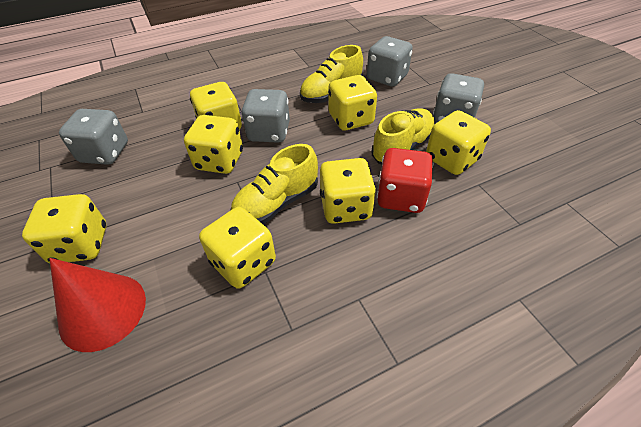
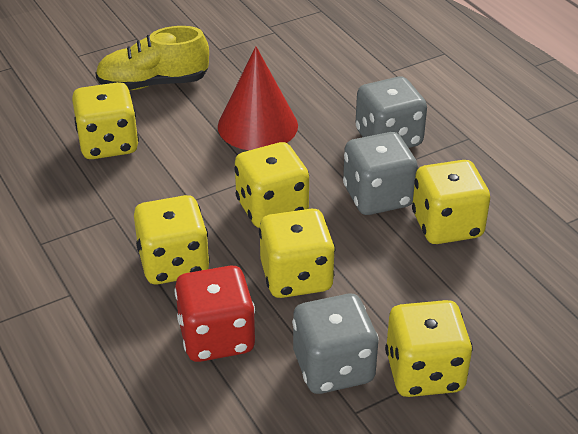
grey dice: 4 -> 3
yellow dice: 7 -> 6
yellow shoe: 3 -> 1

